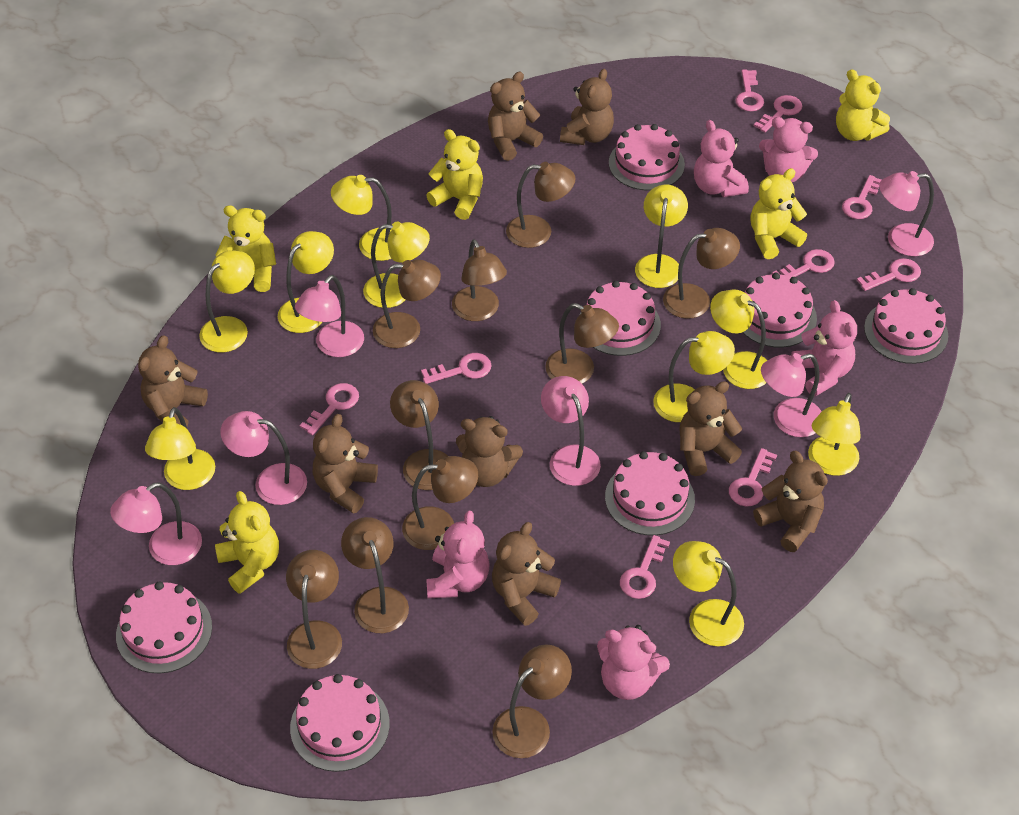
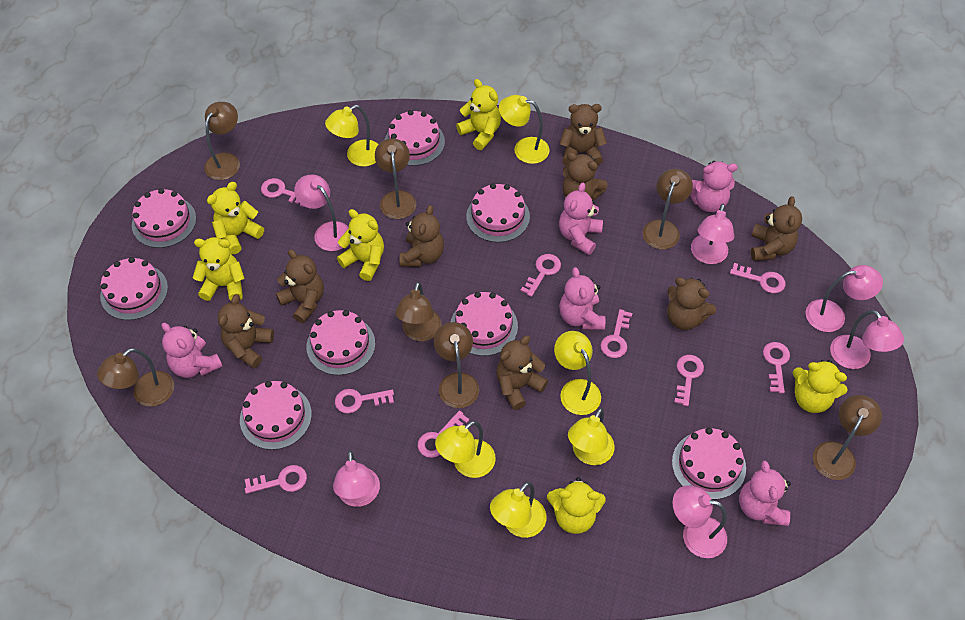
brown lamp: 10 -> 7
pink cake: 7 -> 8
yellow lamp: 10 -> 6
yellow teddy bear: 5 -> 6

